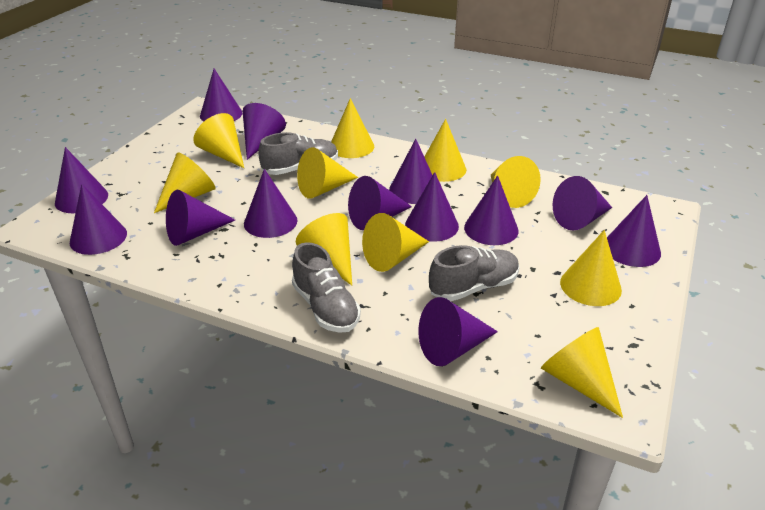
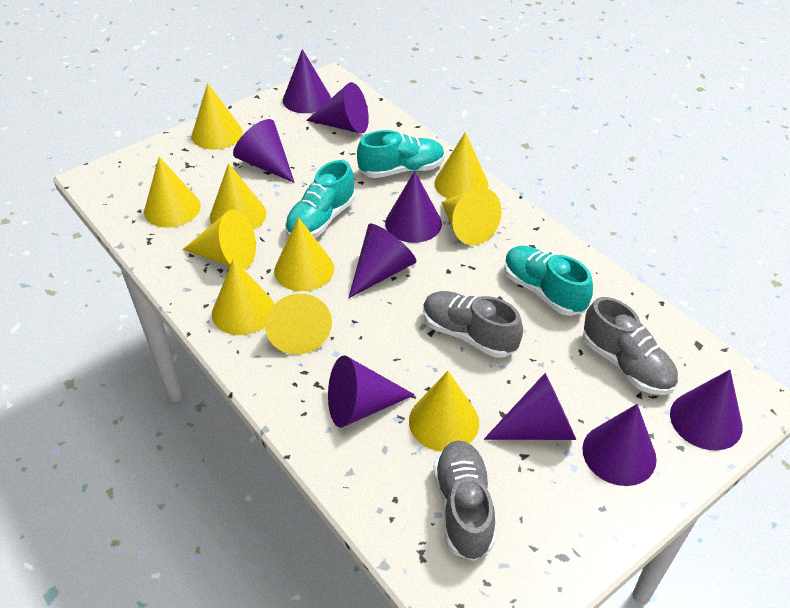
purple cone: 13 -> 9
turquoise shoe: 0 -> 3

